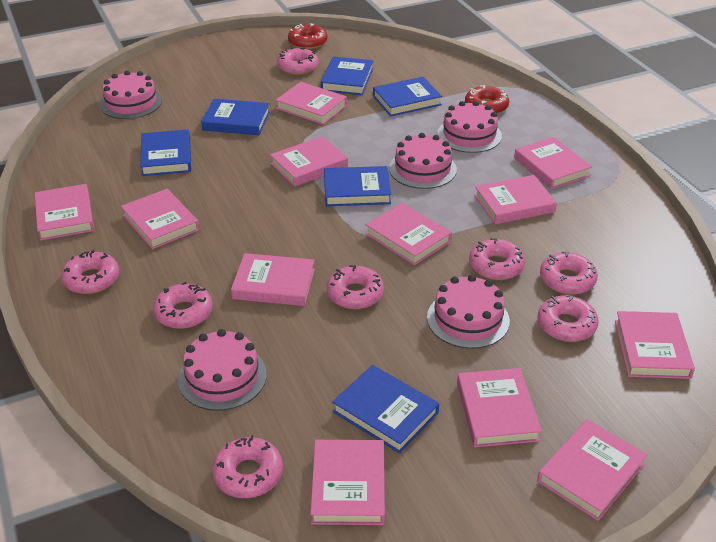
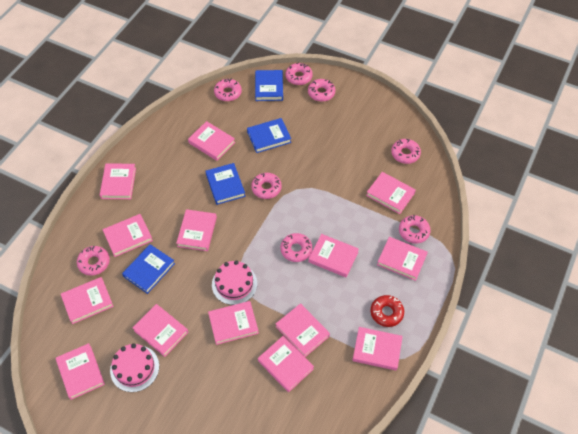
blue book: 6 -> 4
pink book: 12 -> 14
pink cake: 5 -> 2
red donut: 2 -> 1

